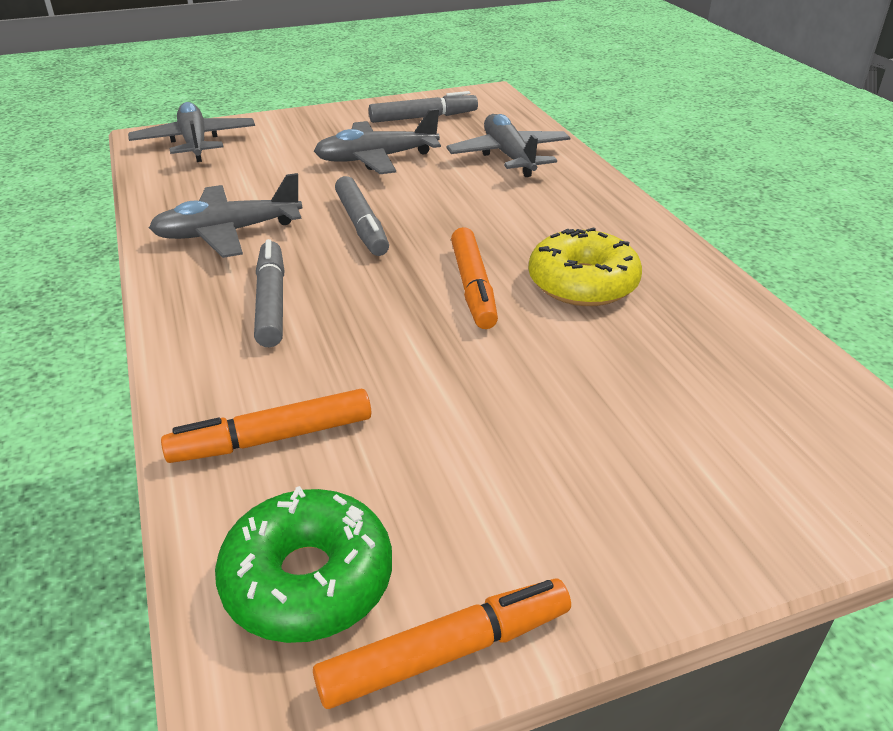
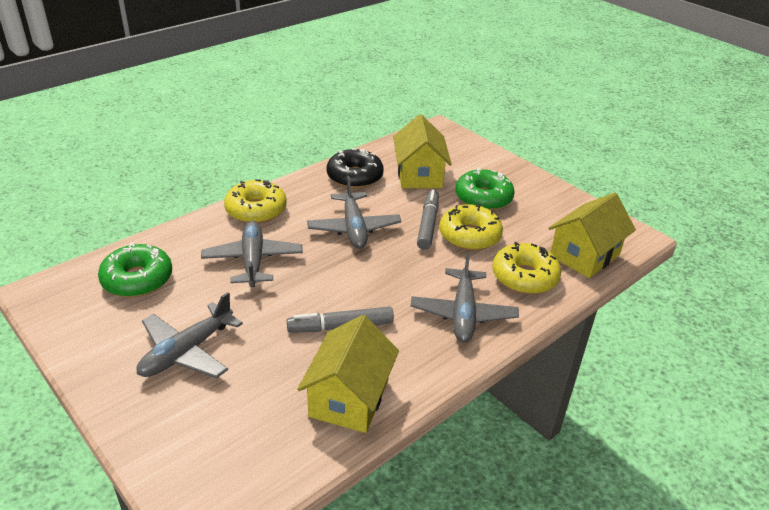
black donut: 0 -> 1
green donut: 1 -> 2
grey marker: 3 -> 2
orange marker: 3 -> 0
yellow donut: 1 -> 3
yellow house: 0 -> 3

